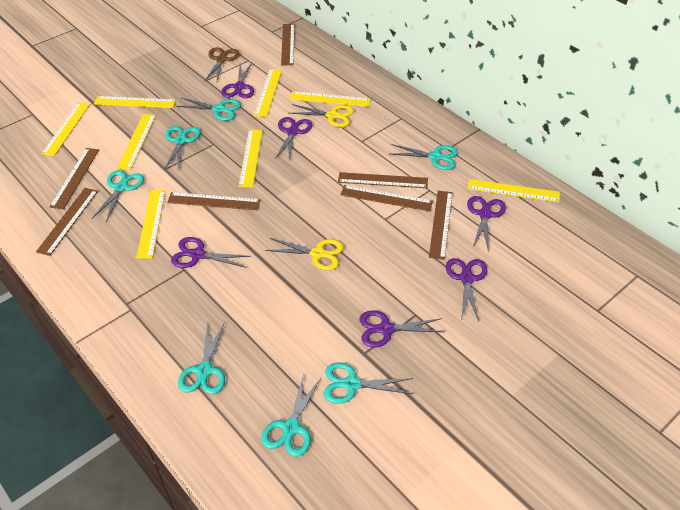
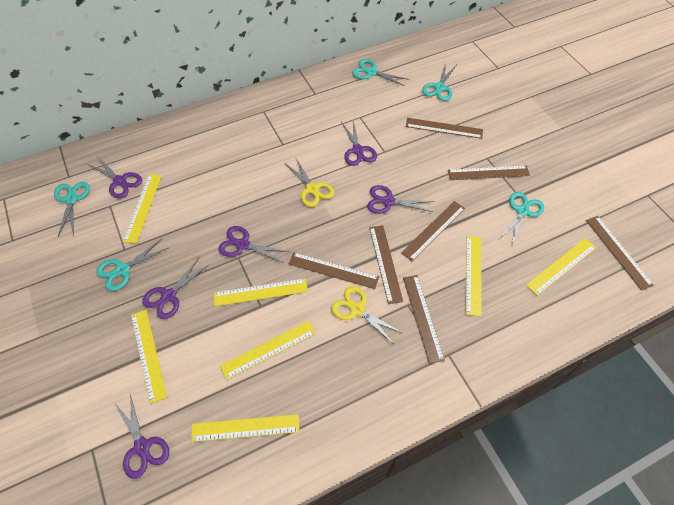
brown scissors: 1 -> 0
turquoise scissors: 7 -> 5
yellow ruler: 8 -> 7

